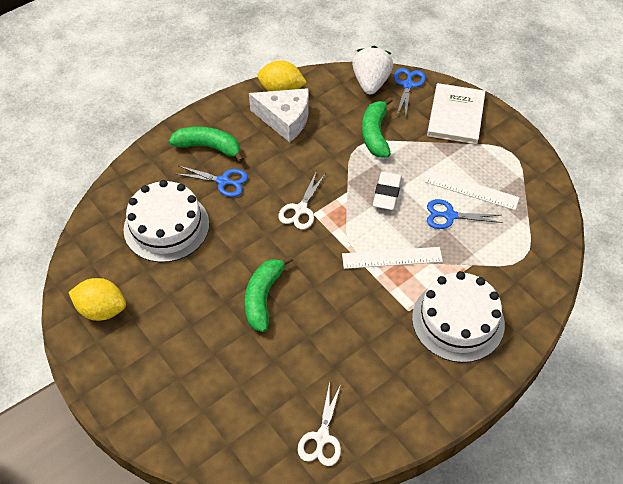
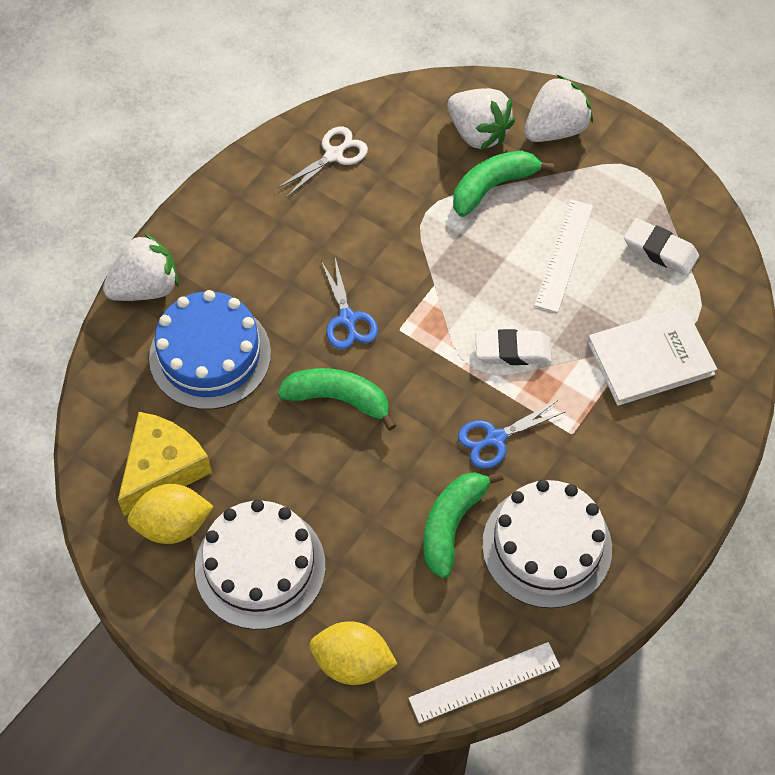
blue cake: 0 -> 1
blue scissors: 3 -> 2
white cheese: 1 -> 0
white eraser: 1 -> 2
white scissors: 2 -> 1
white strawberry: 1 -> 3
yellow cheese: 0 -> 1

